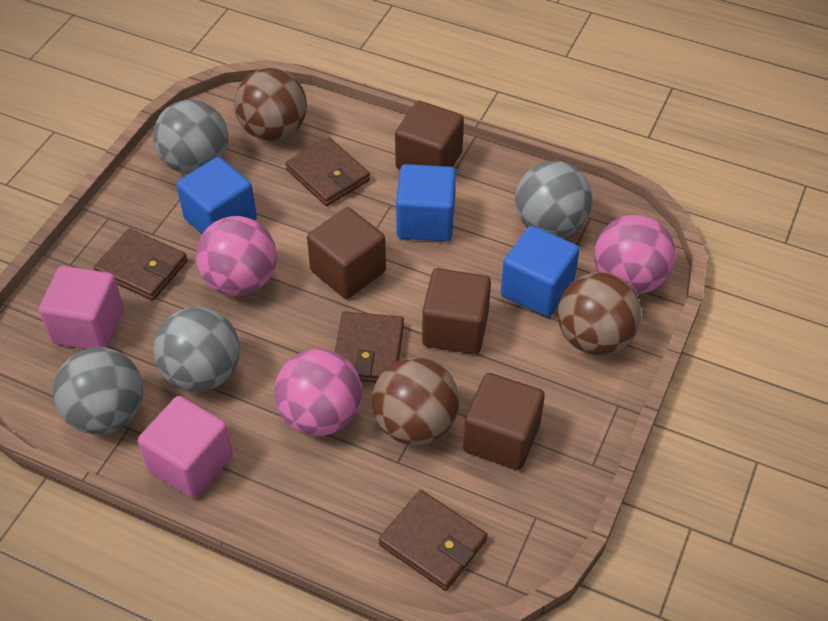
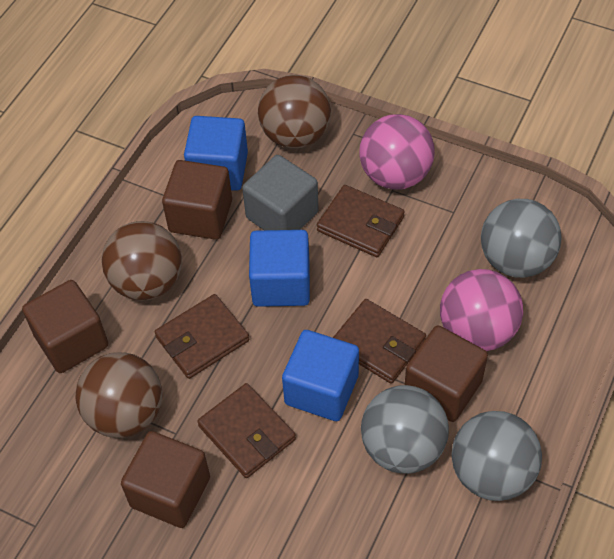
grey ball: 4 -> 3
grey cube: 0 -> 1
pink ball: 3 -> 2
pink cube: 2 -> 0

